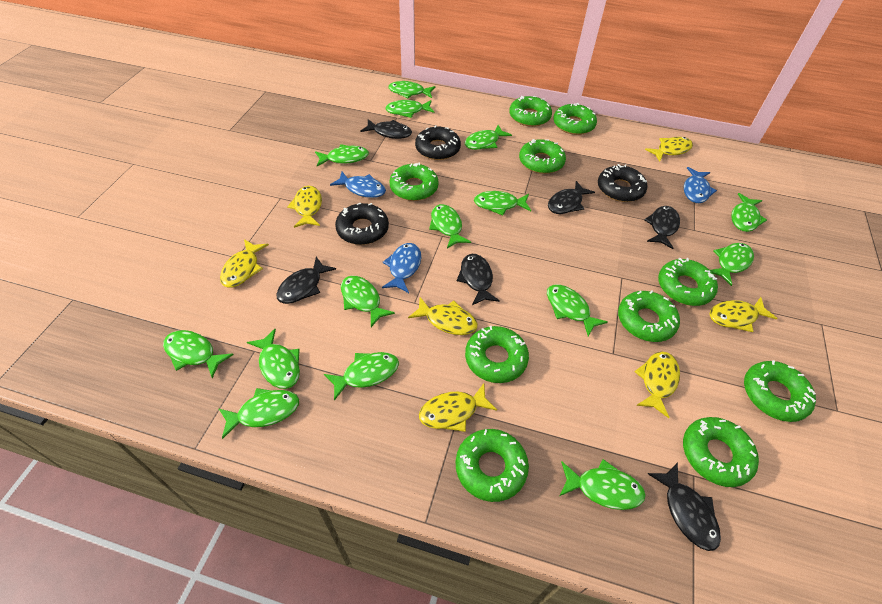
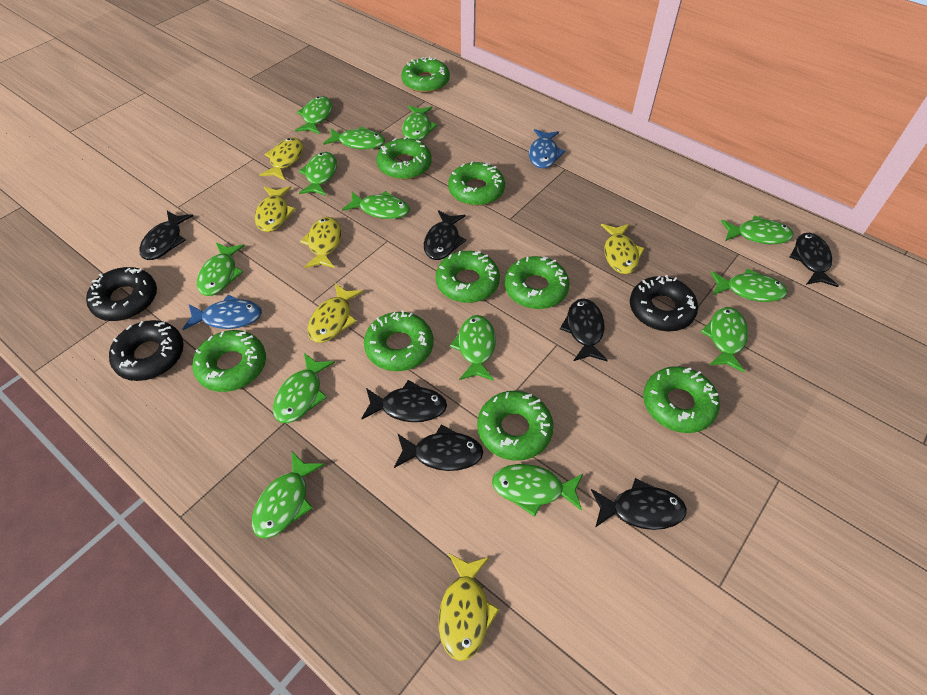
black fish: 6 -> 7
blue fish: 3 -> 2
green donut: 10 -> 9
green fish: 15 -> 13
yellow fish: 7 -> 6

